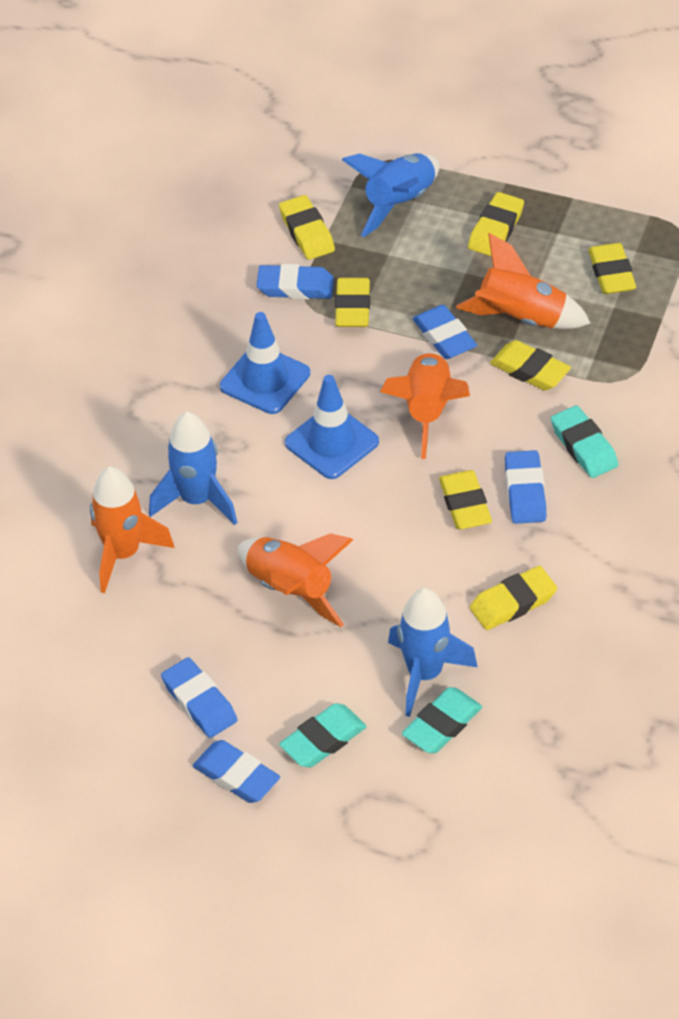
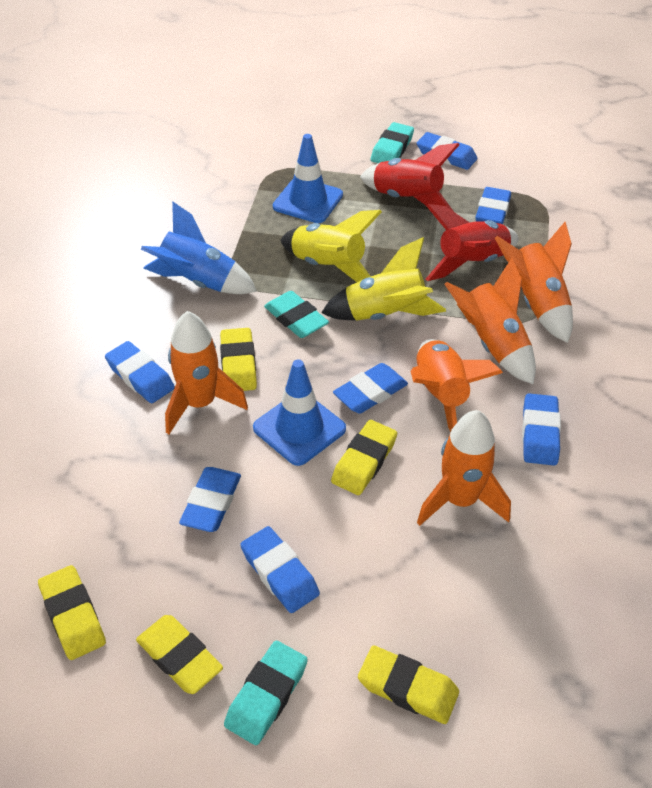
blue eraser: 5 -> 7
blue rocket: 3 -> 1
orange rocket: 4 -> 5
red rocket: 0 -> 2
yellow eraser: 7 -> 5
yellow rocket: 0 -> 2

